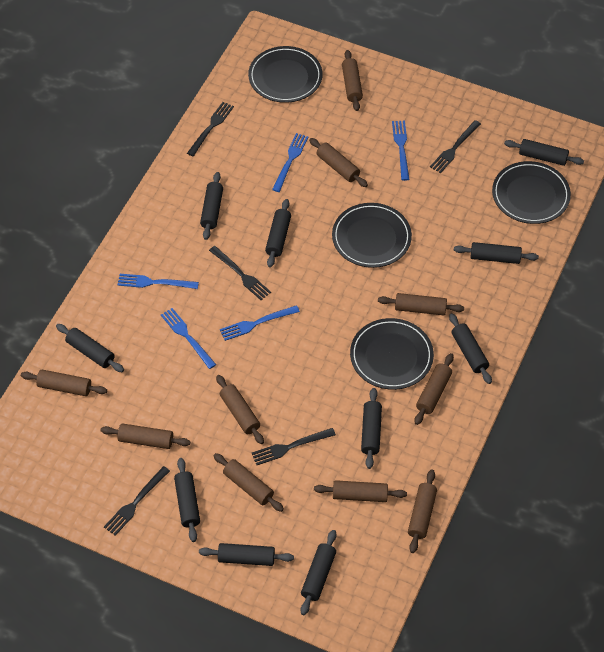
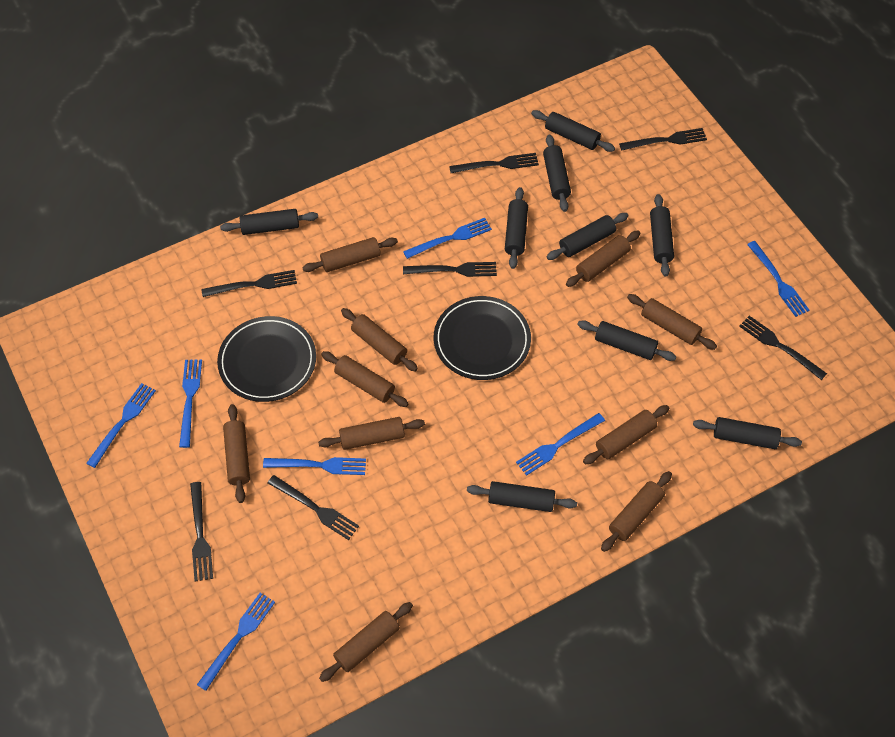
black fork: 5 -> 7
black plate: 4 -> 2
black rolling pin: 10 -> 9
blue fork: 5 -> 7

